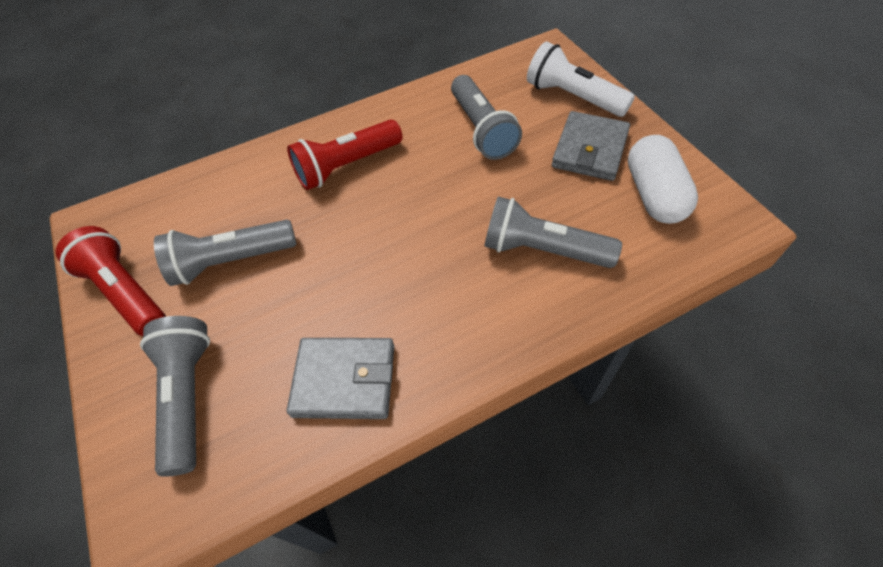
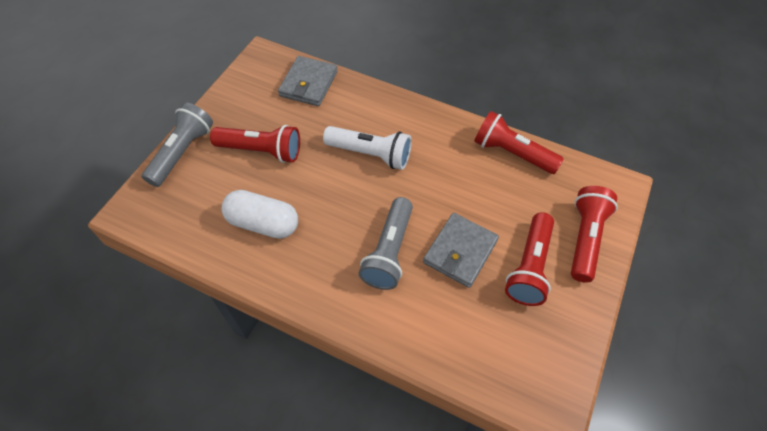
grey flashlight: 4 -> 2
red flashlight: 2 -> 4

